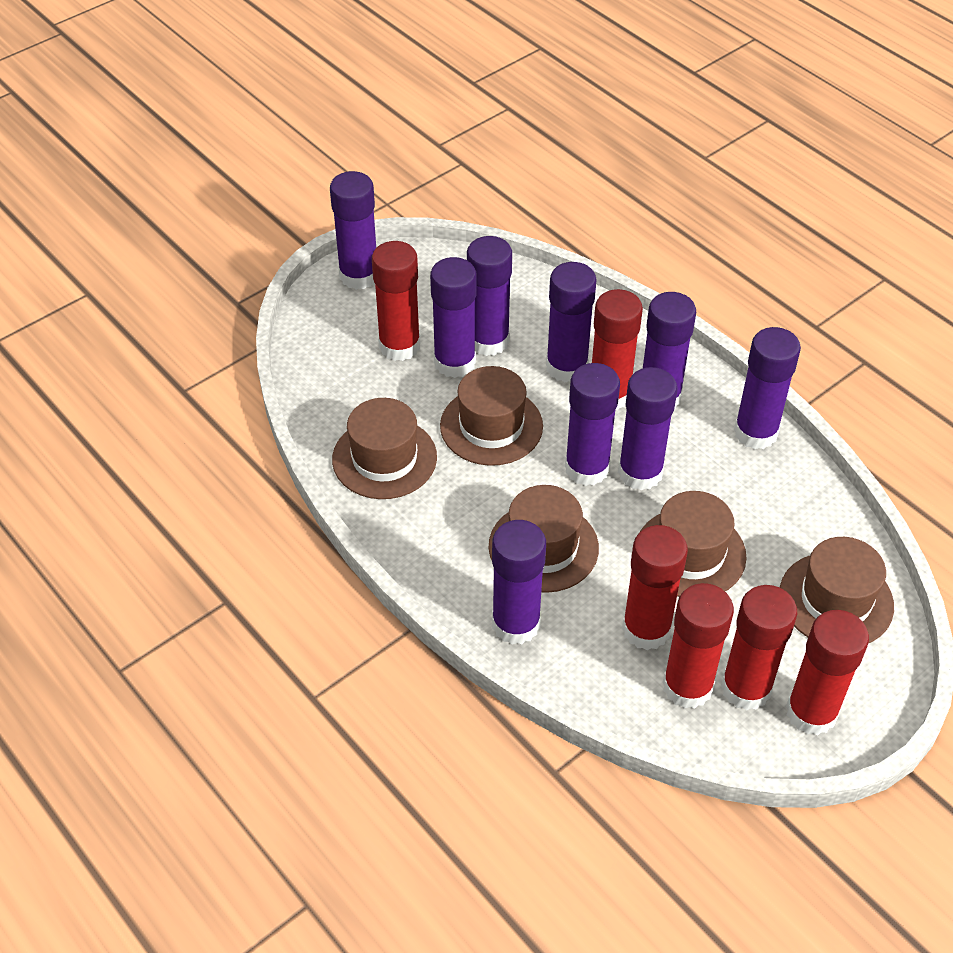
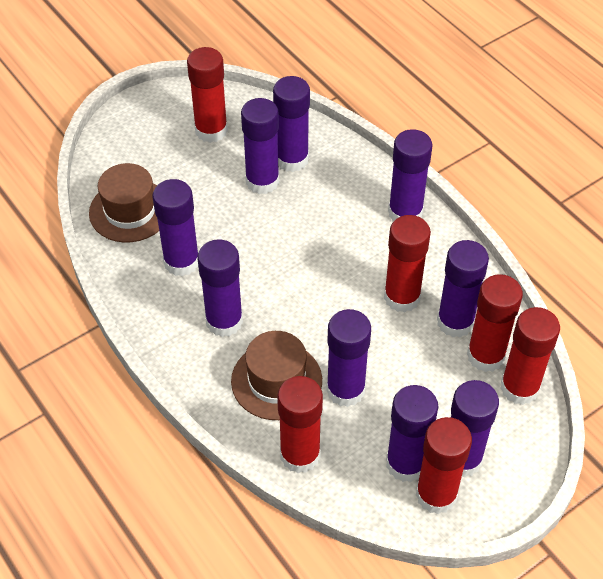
brown hat: 5 -> 2

